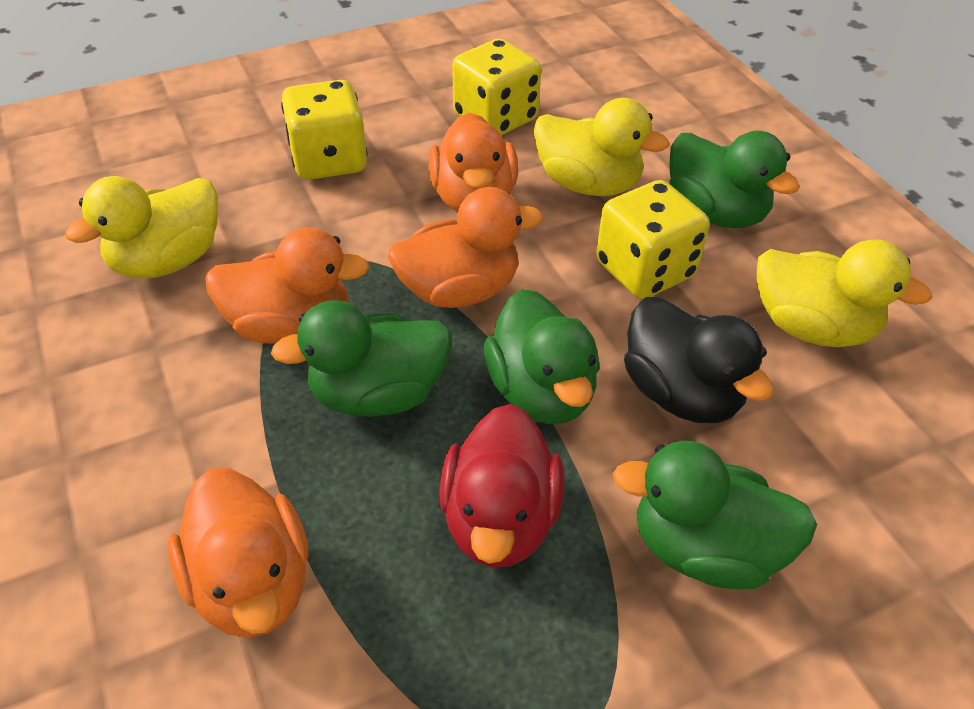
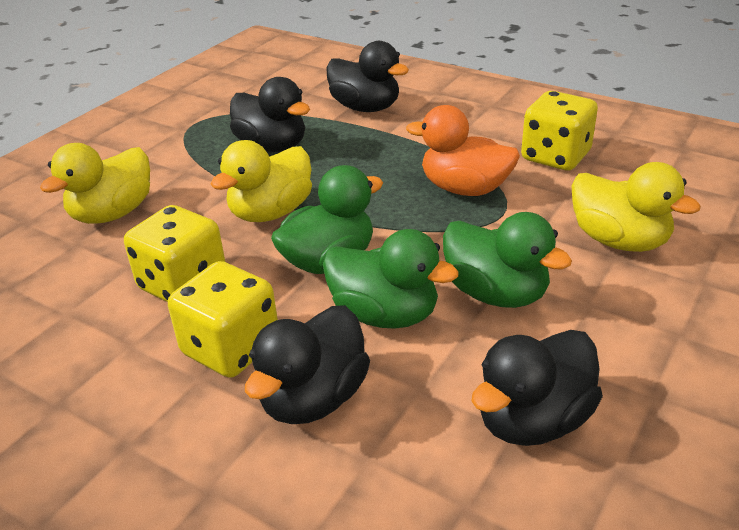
black duck: 1 -> 4
green duck: 4 -> 3
orange duck: 4 -> 1
red duck: 1 -> 0

